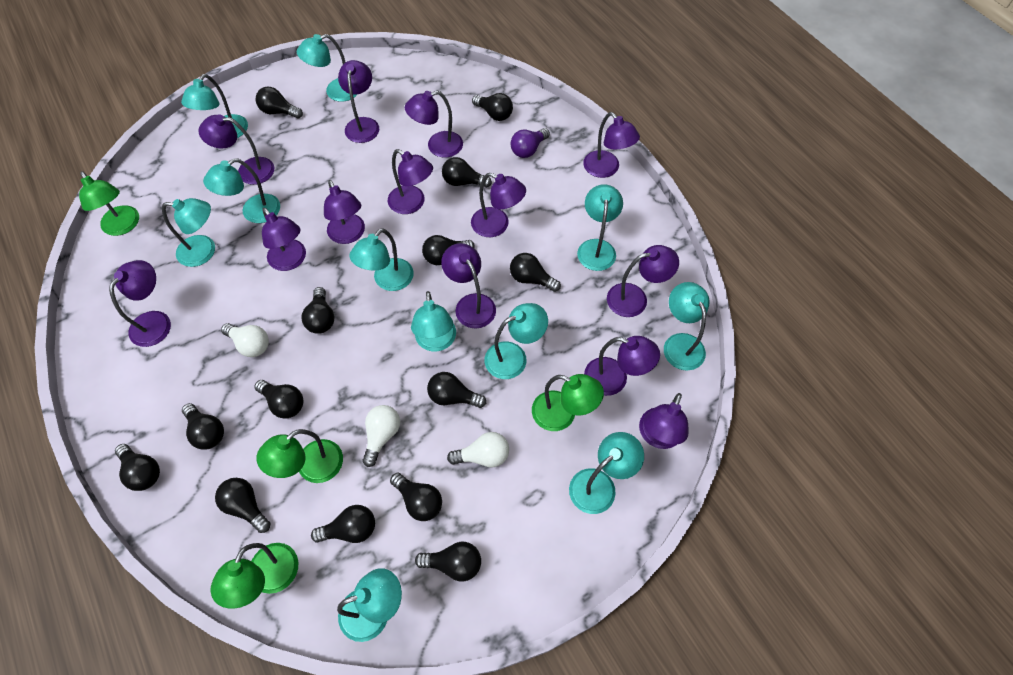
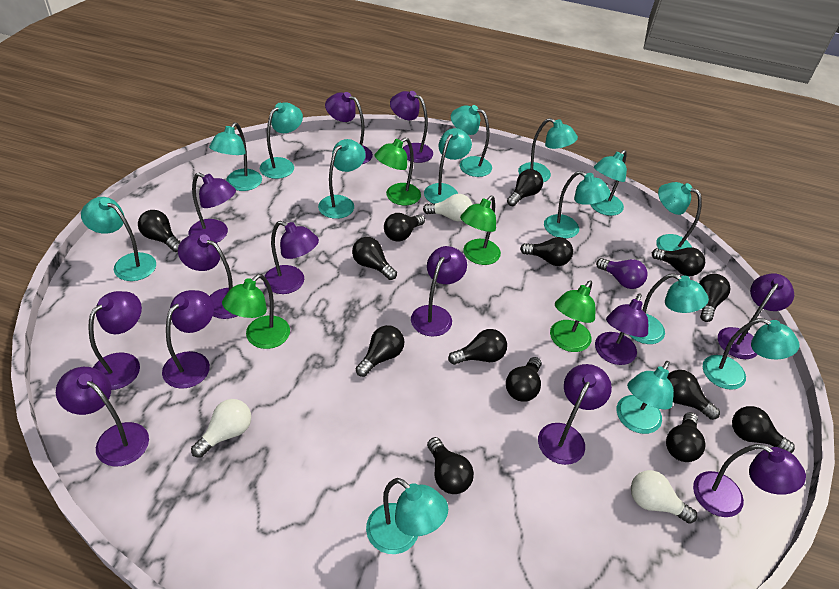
turquoise lamp: 11 -> 14

